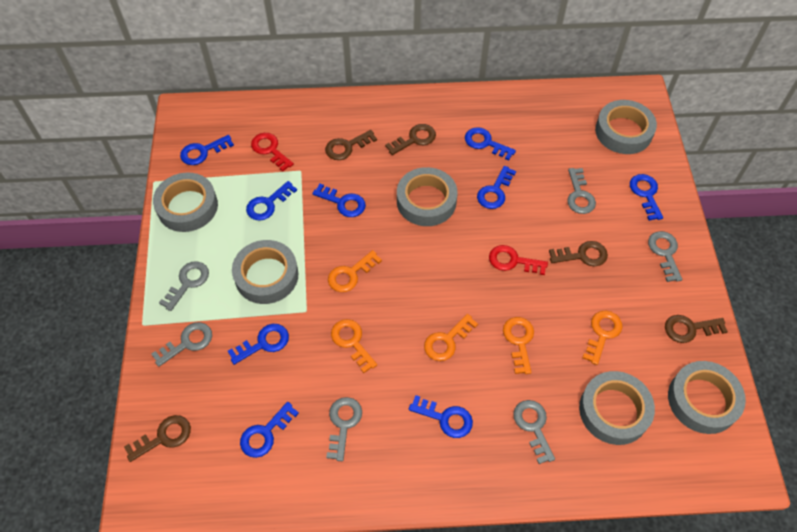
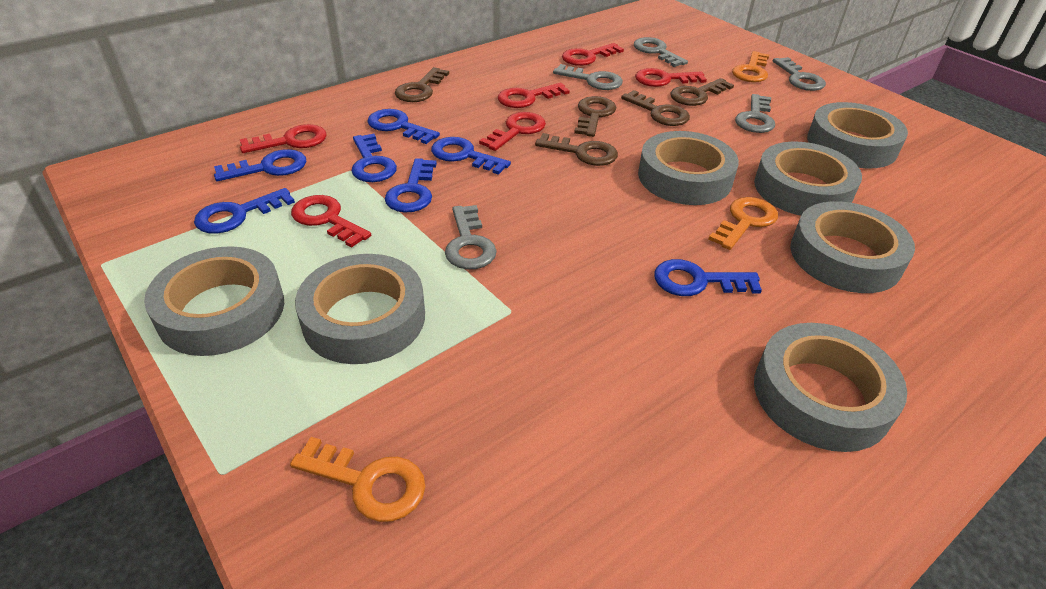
blue key: 9 -> 7
grey key: 6 -> 5
grey tape: 6 -> 7
orange key: 5 -> 3
red key: 2 -> 6

